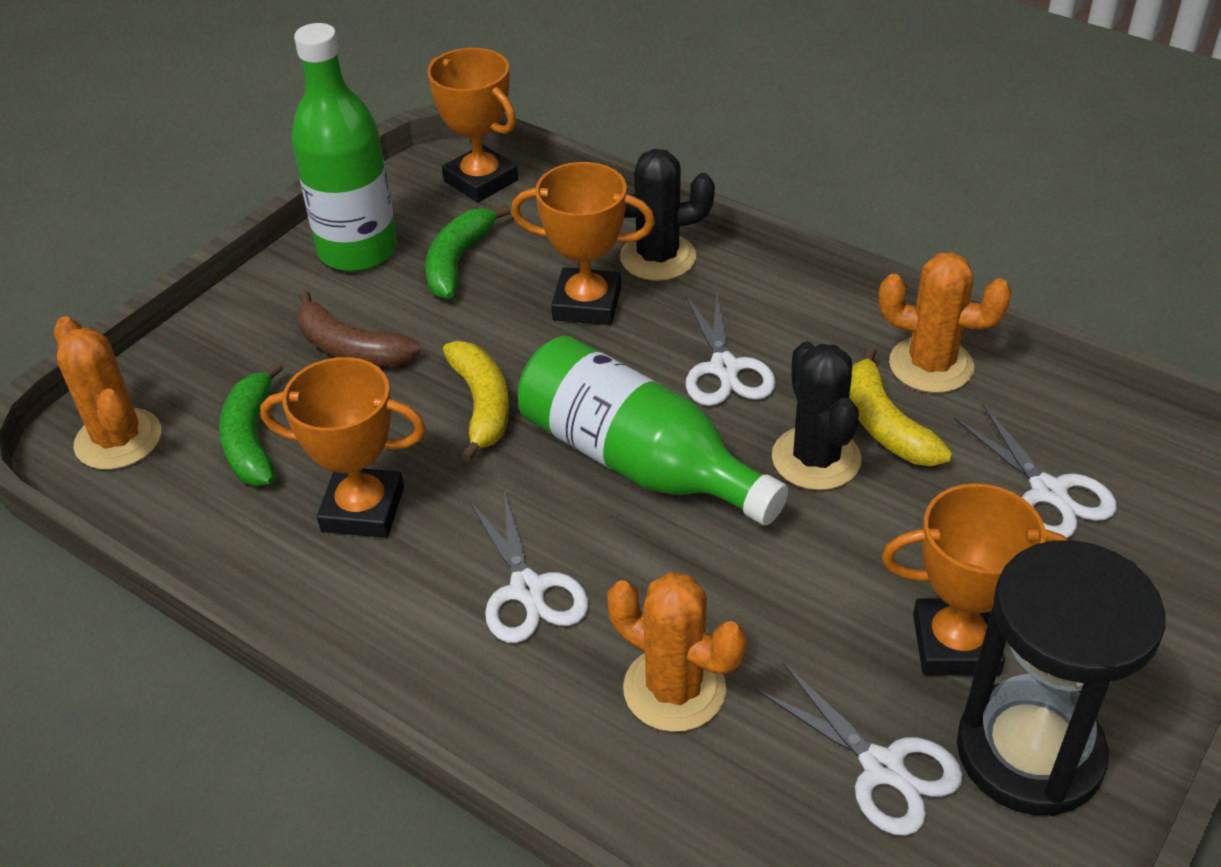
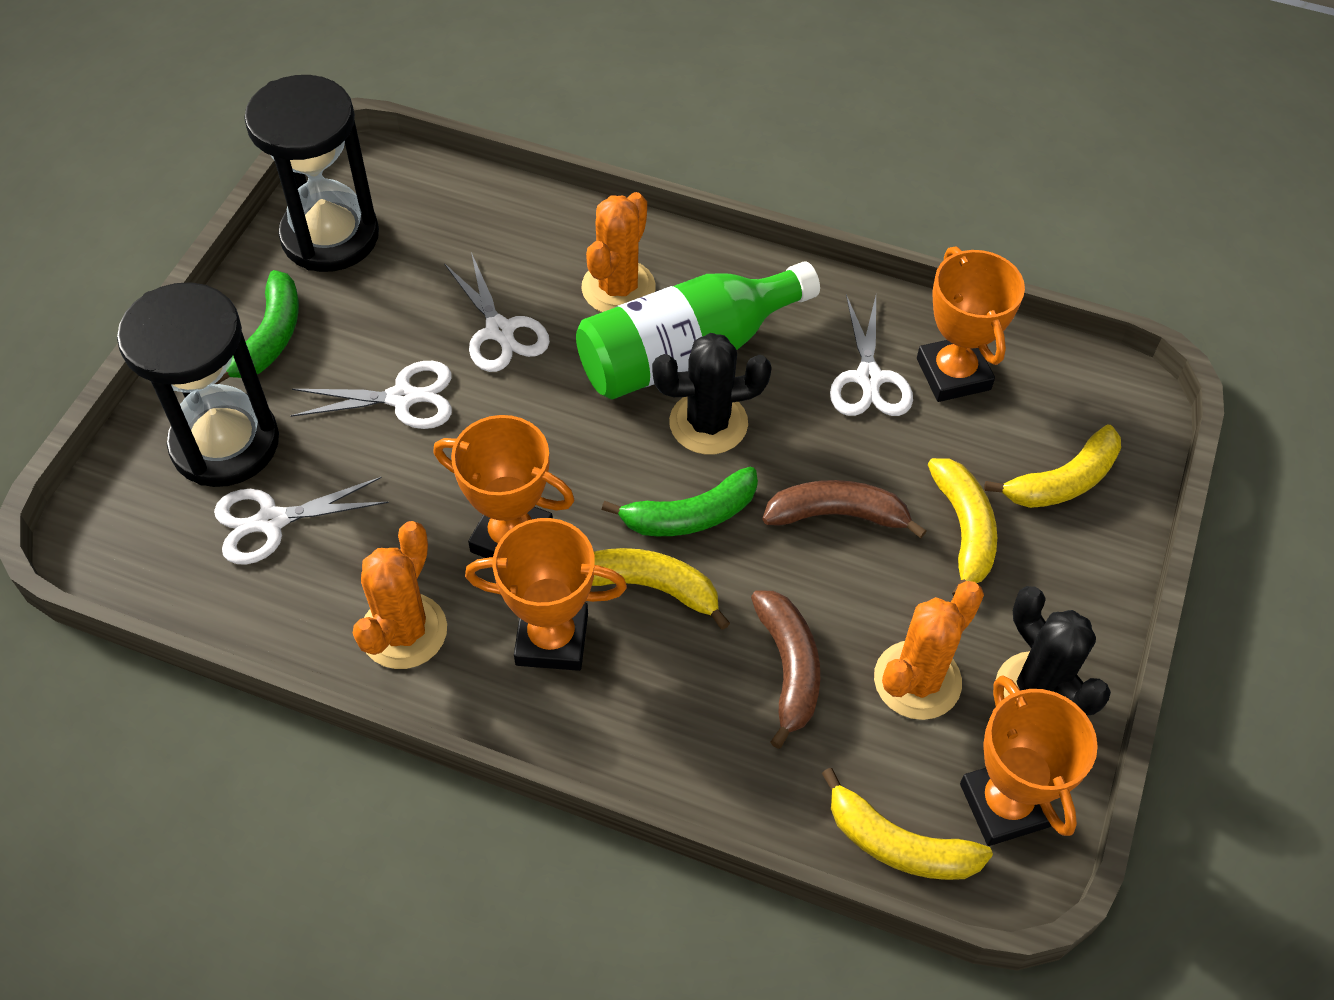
black hourglass: 1 -> 2
brown banana: 1 -> 2
green bottle: 2 -> 1
yellow banana: 2 -> 4

